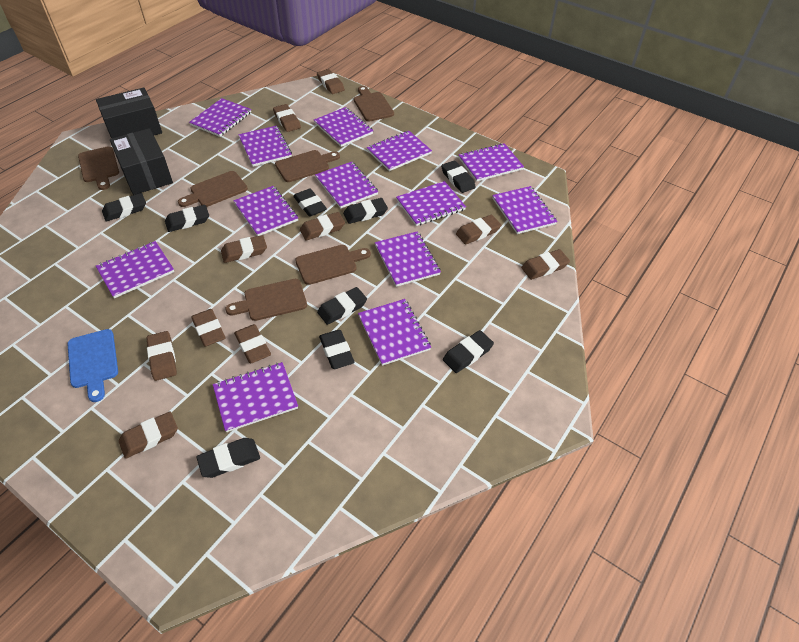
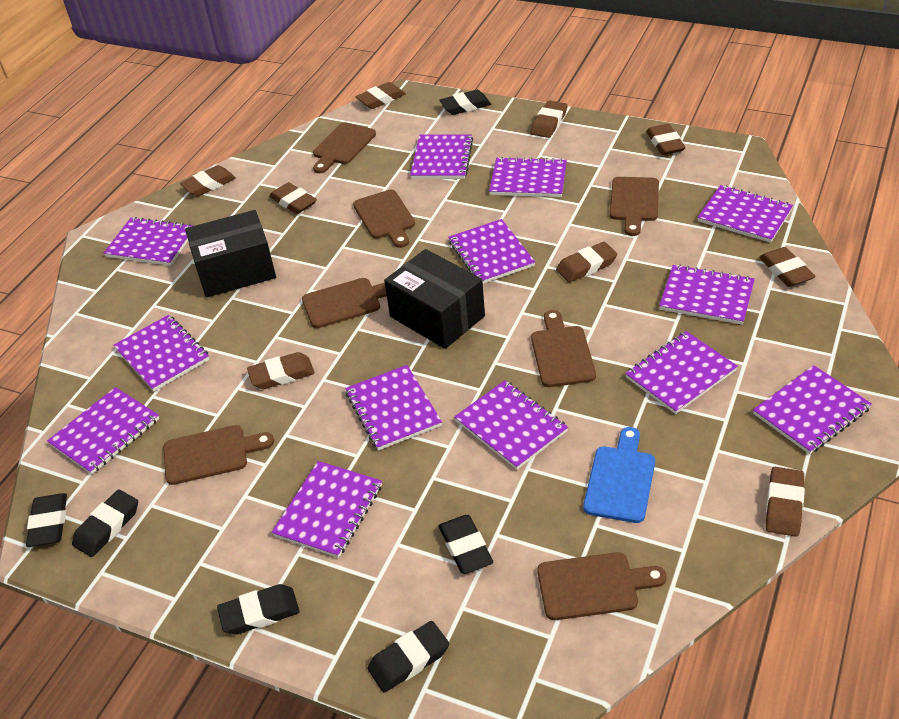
black eraser: 9 -> 6
brown cutting board: 6 -> 7
brown eraser: 10 -> 9

